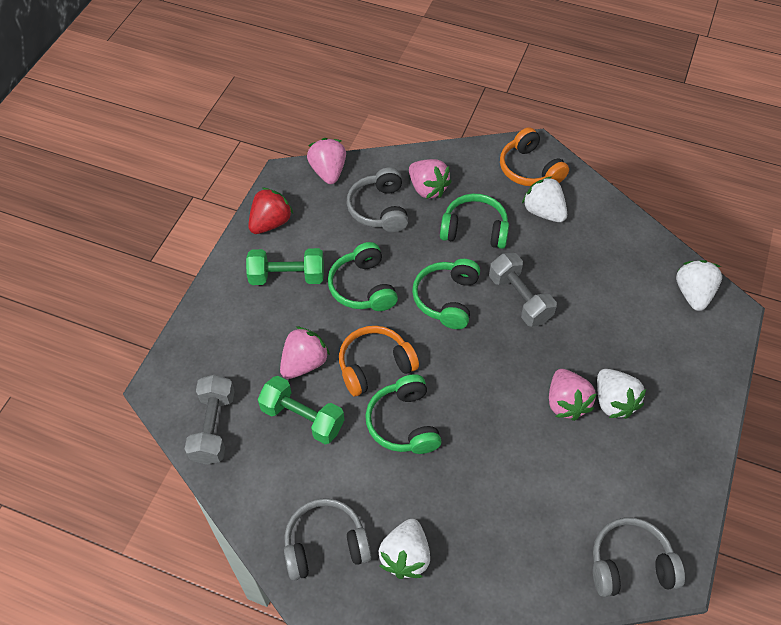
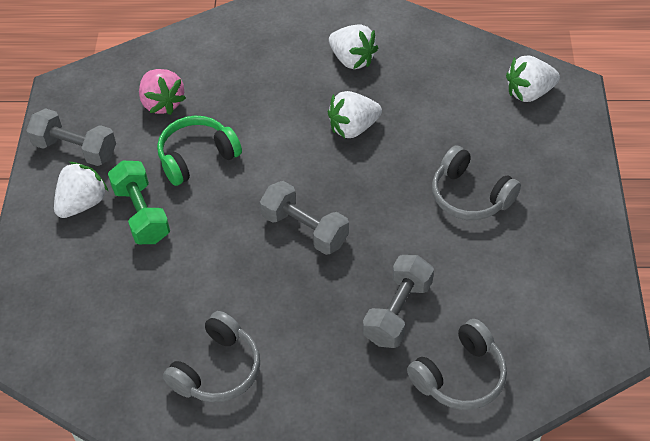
green dumbbell: 2 -> 1
green headphones: 4 -> 1
grey dumbbell: 2 -> 3
orange headphones: 2 -> 0
pink strawberry: 4 -> 1
red strawberry: 1 -> 0

